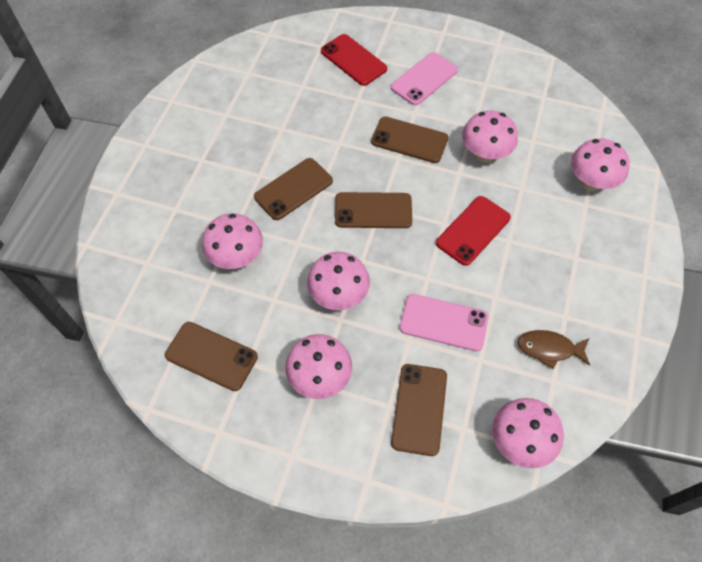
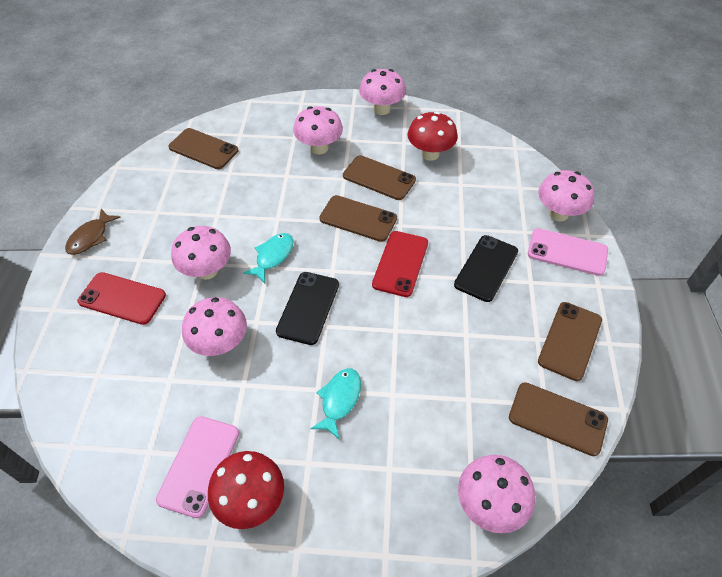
black phone: 0 -> 2
red mushroom: 0 -> 2
turquoise fish: 0 -> 2

